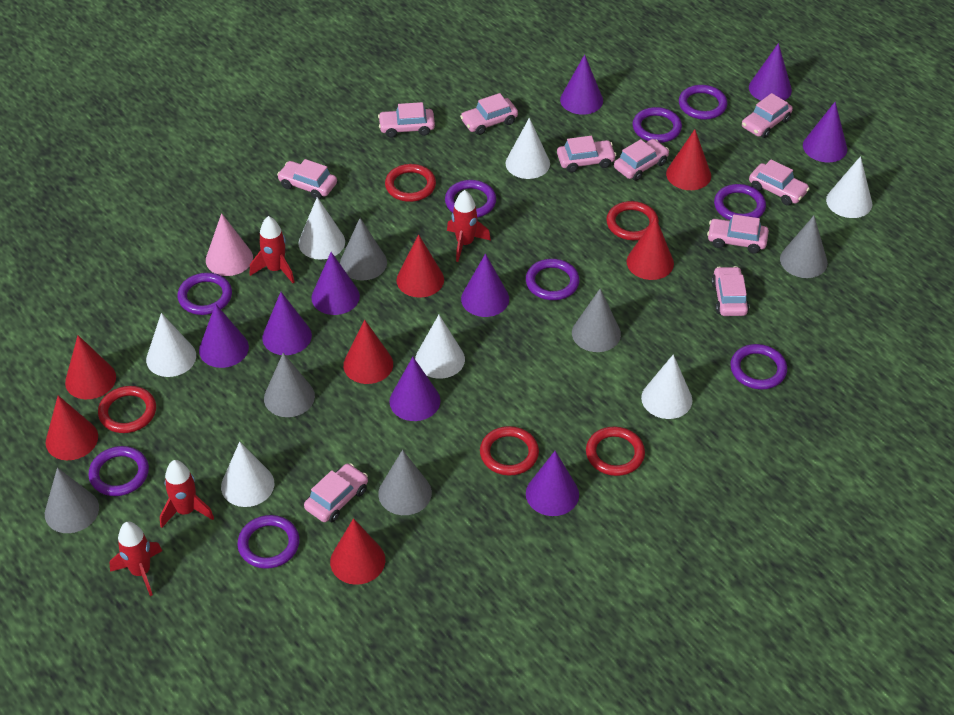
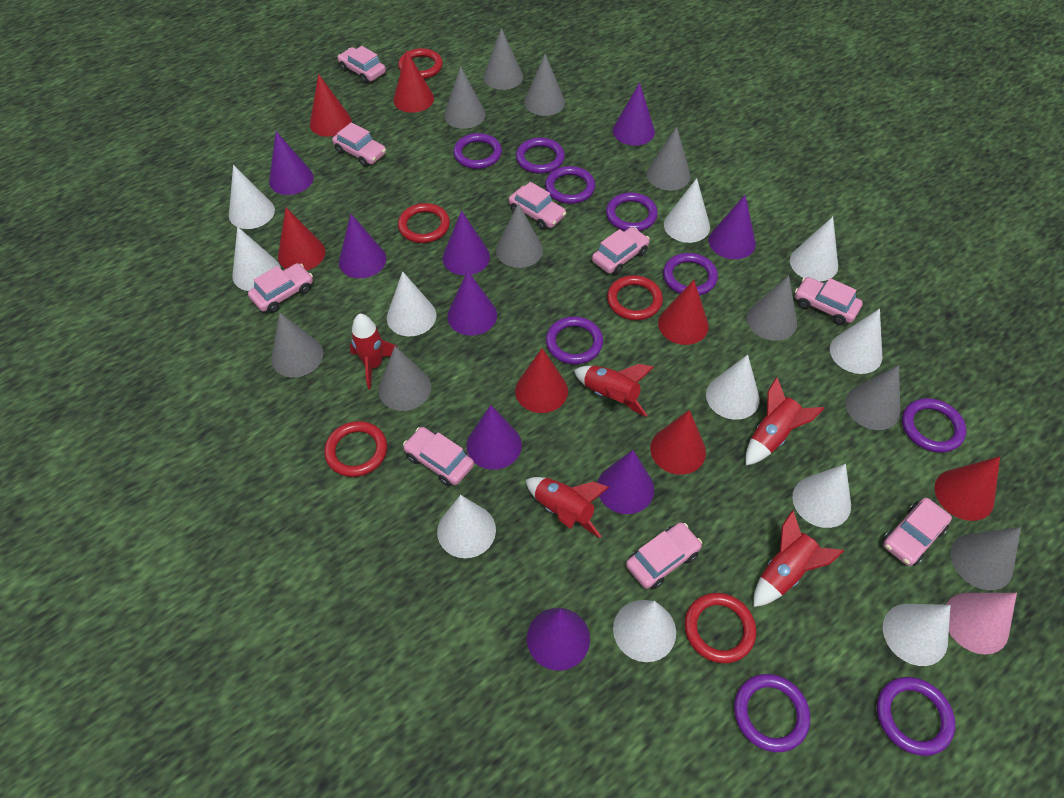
grey cone: 6 -> 10
pink car: 10 -> 9
red rocket: 4 -> 5
white cone: 7 -> 11

